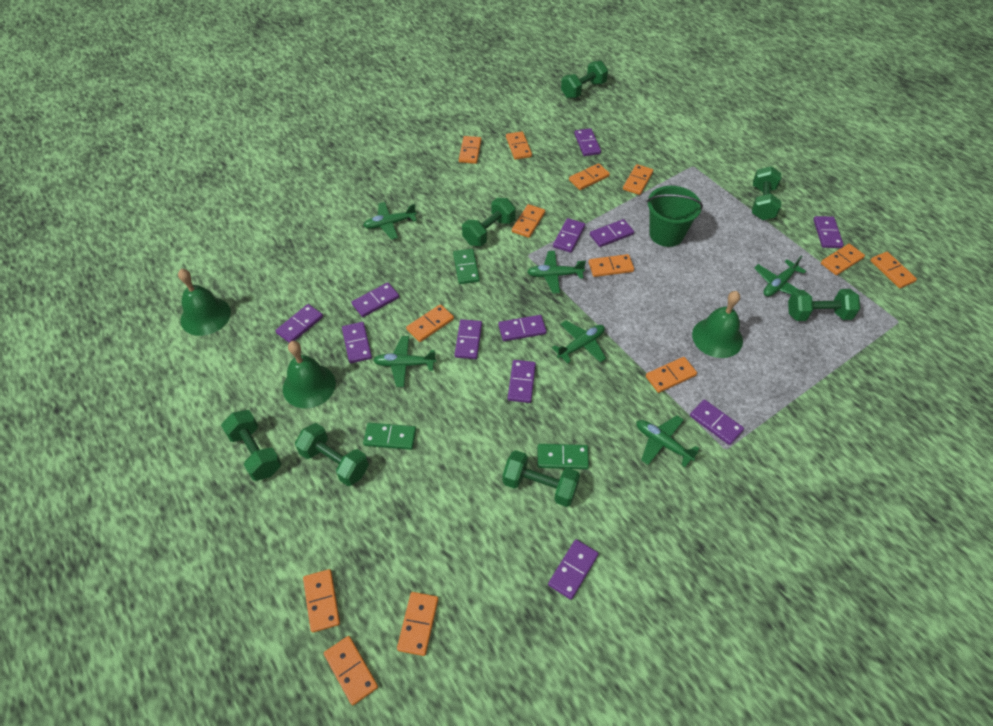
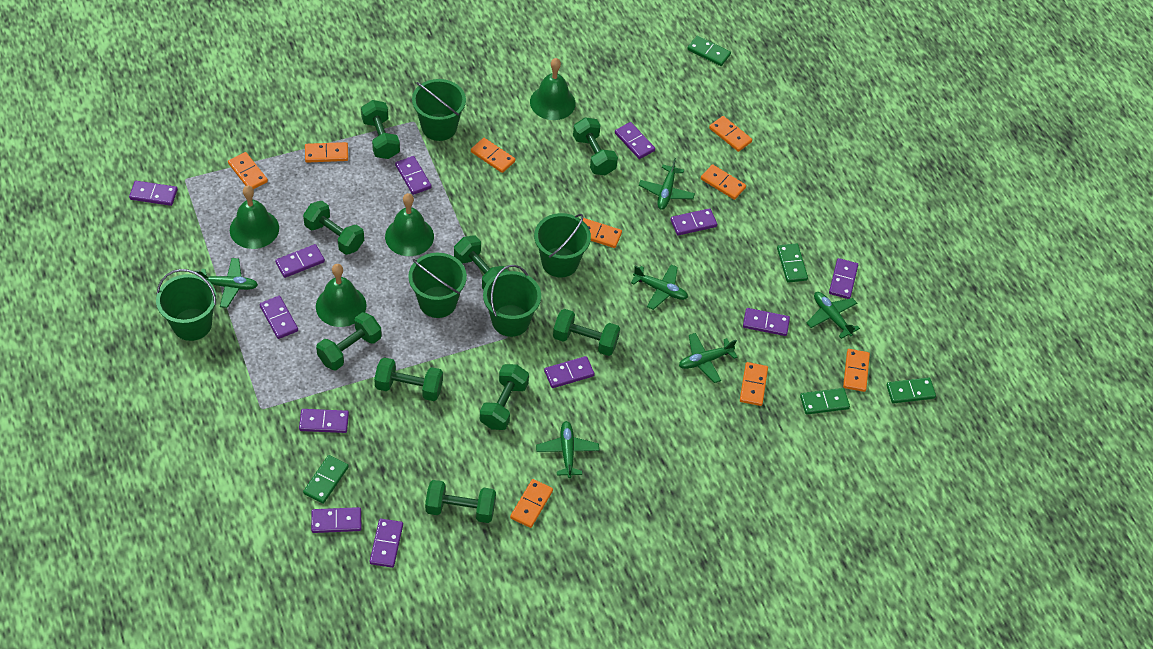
green bell: 3 -> 4
green bucket: 1 -> 5
green domino: 3 -> 5
green dumbbell: 7 -> 9
orange domino: 13 -> 9

